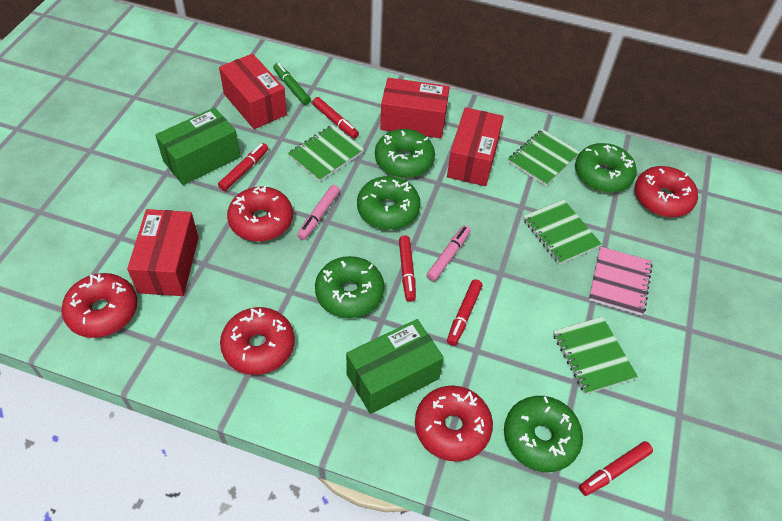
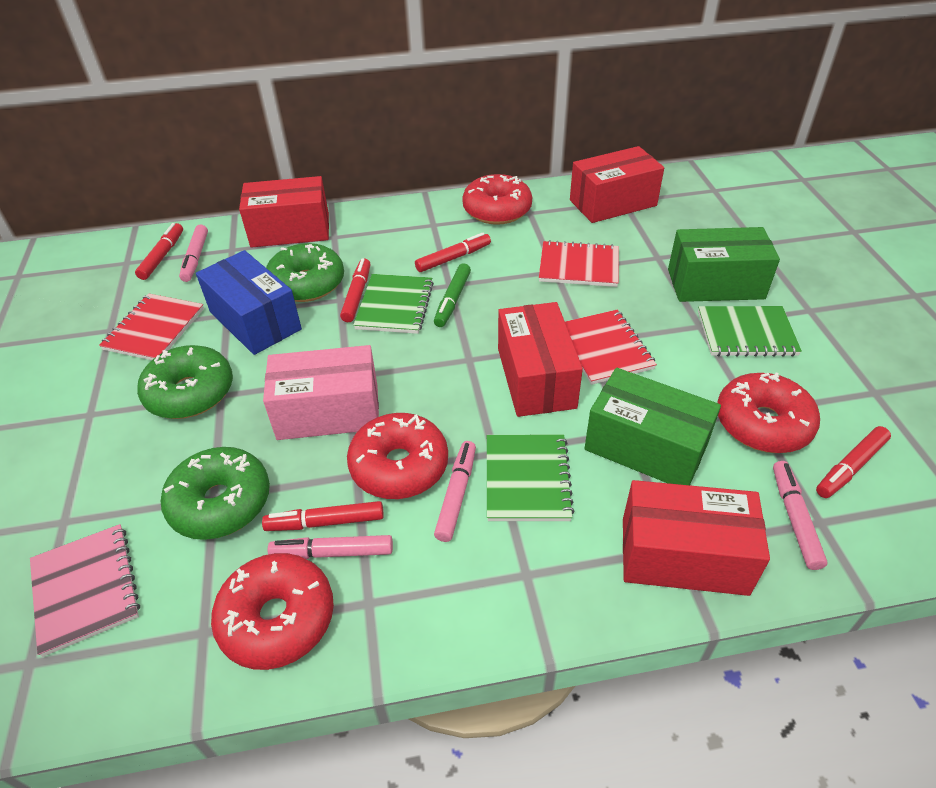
blue box: 0 -> 1
green donut: 5 -> 3
green notebook: 4 -> 3
pink box: 0 -> 1
pink marker: 2 -> 4
red donut: 5 -> 4
red notebook: 0 -> 3

